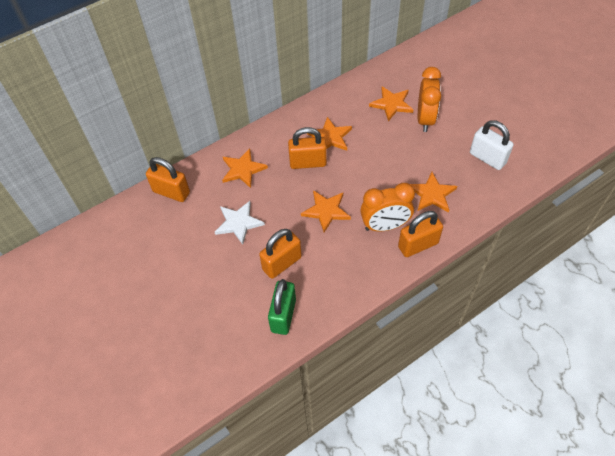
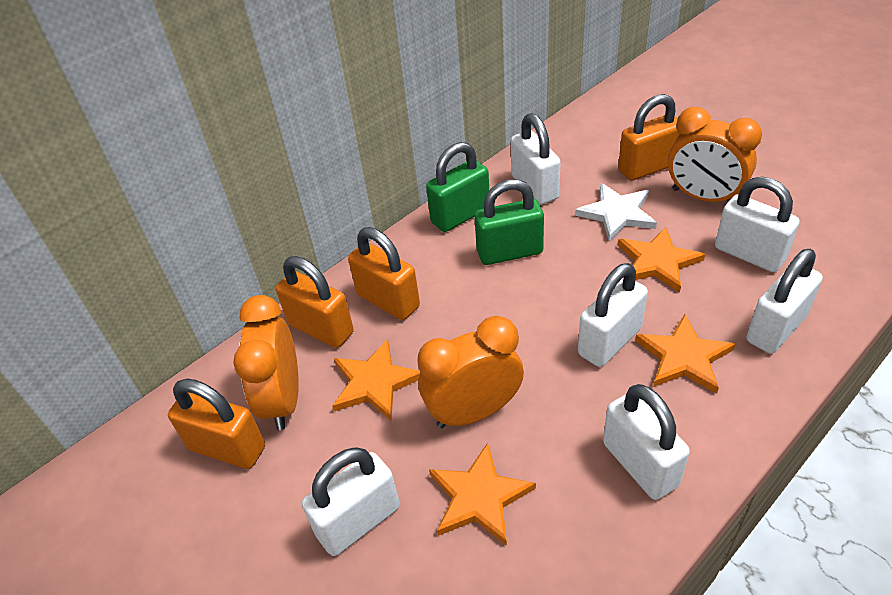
green padlock: 1 -> 2
orange clock: 2 -> 3
orange star: 5 -> 4
white padlock: 1 -> 6

